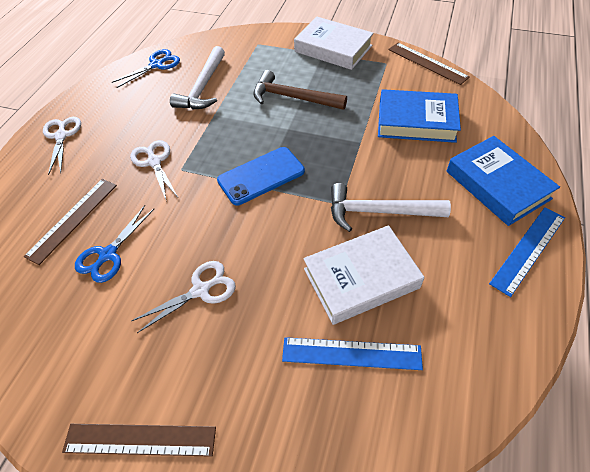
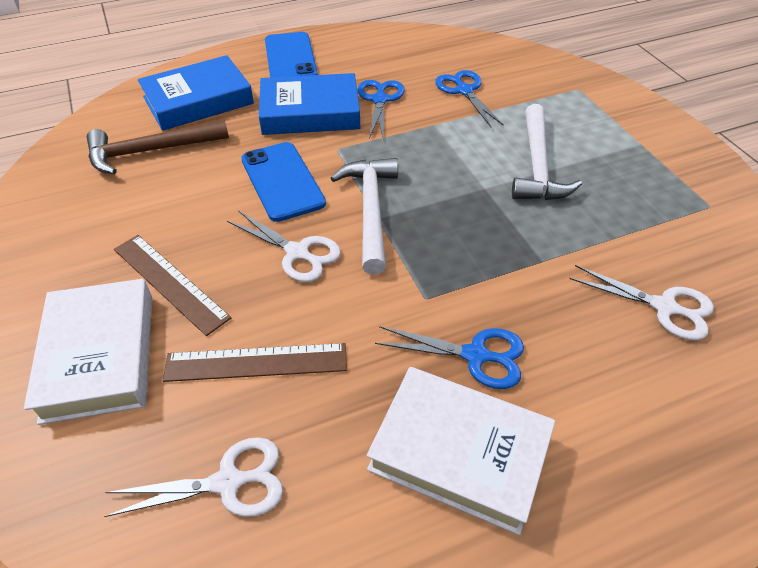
blue phone: 1 -> 2
blue ruler: 2 -> 0
blue scissors: 2 -> 3
brown ruler: 3 -> 2

